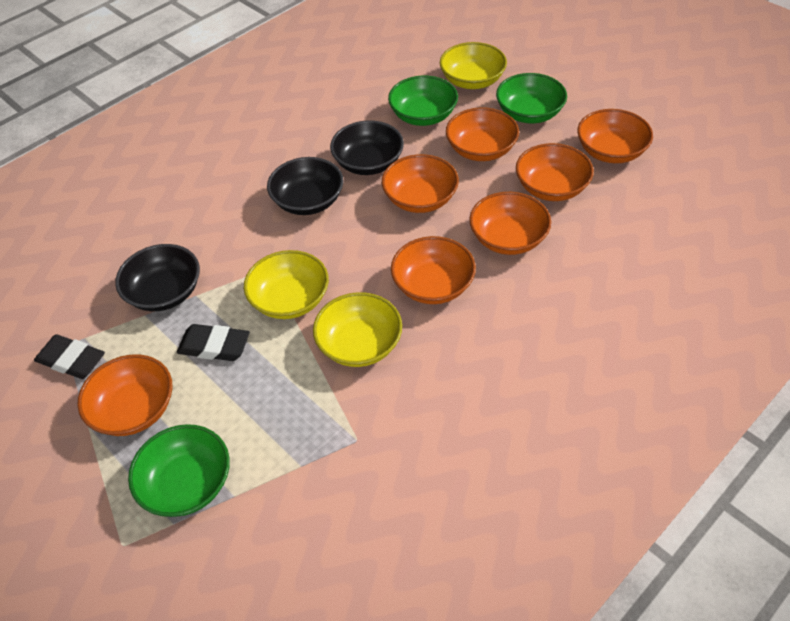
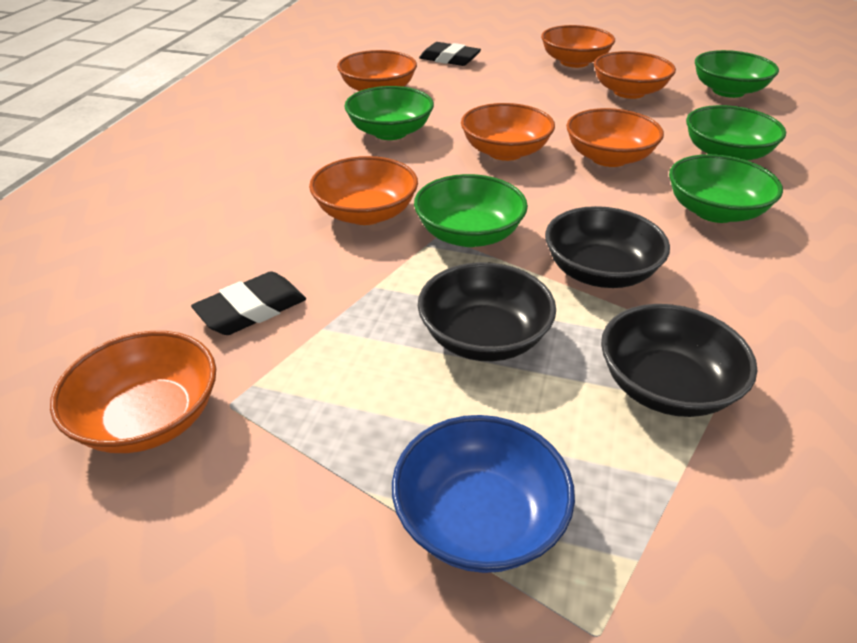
blue bowl: 0 -> 1
green bowl: 3 -> 5
yellow bowl: 3 -> 0

